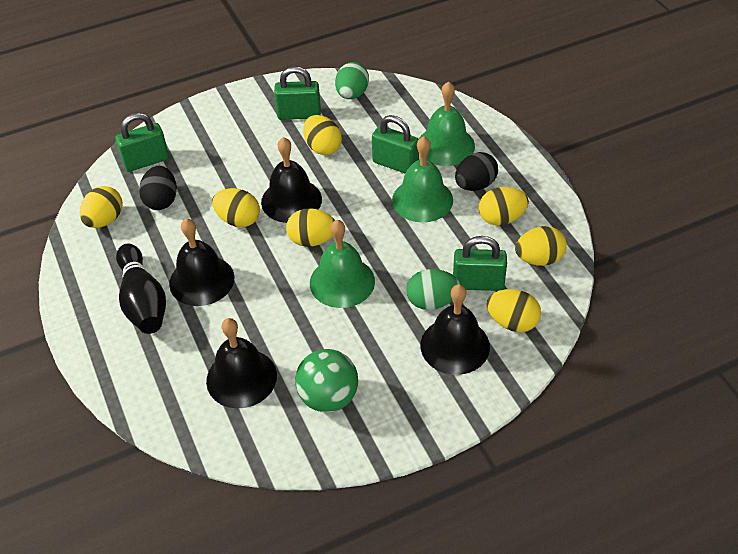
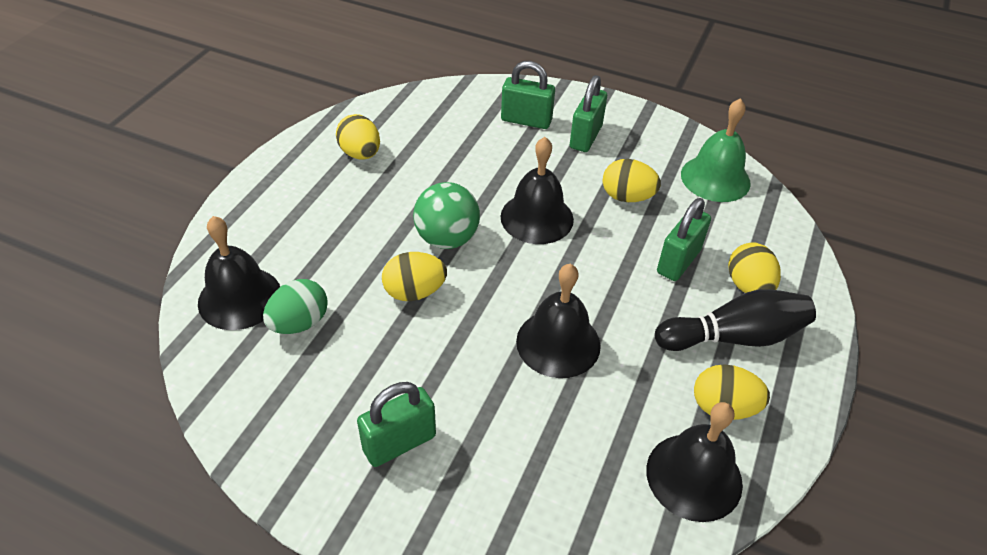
black egg: 2 -> 0
green bell: 3 -> 1
green egg: 2 -> 1
yellow egg: 7 -> 5

